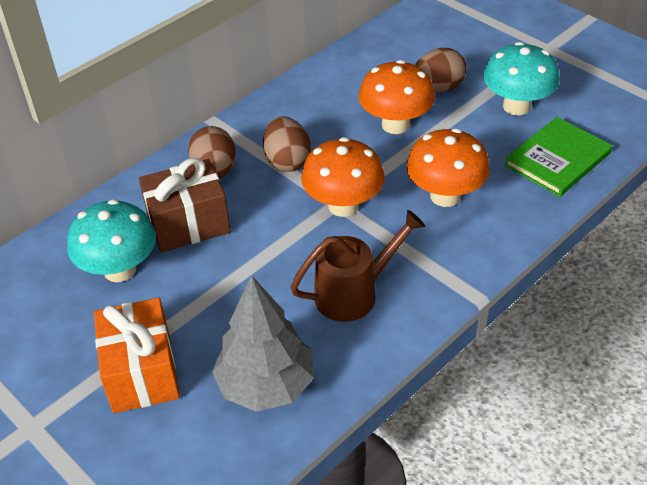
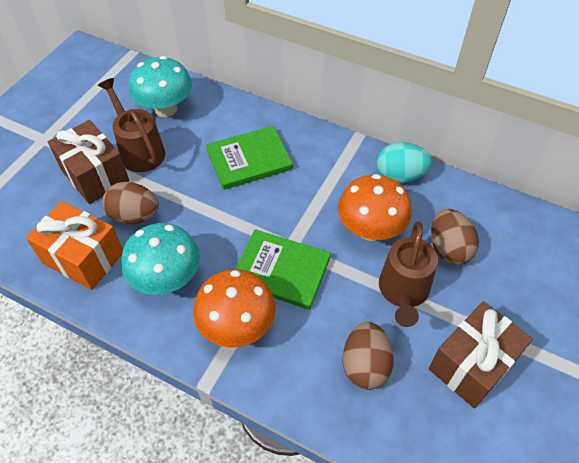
brown gift: 1 -> 2
brown watering can: 1 -> 2
green book: 1 -> 2
grey tree: 1 -> 0
orange mushroom: 3 -> 2
turquoise egg: 0 -> 1

